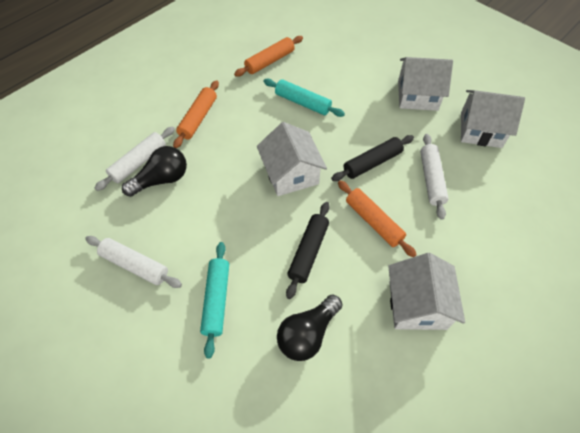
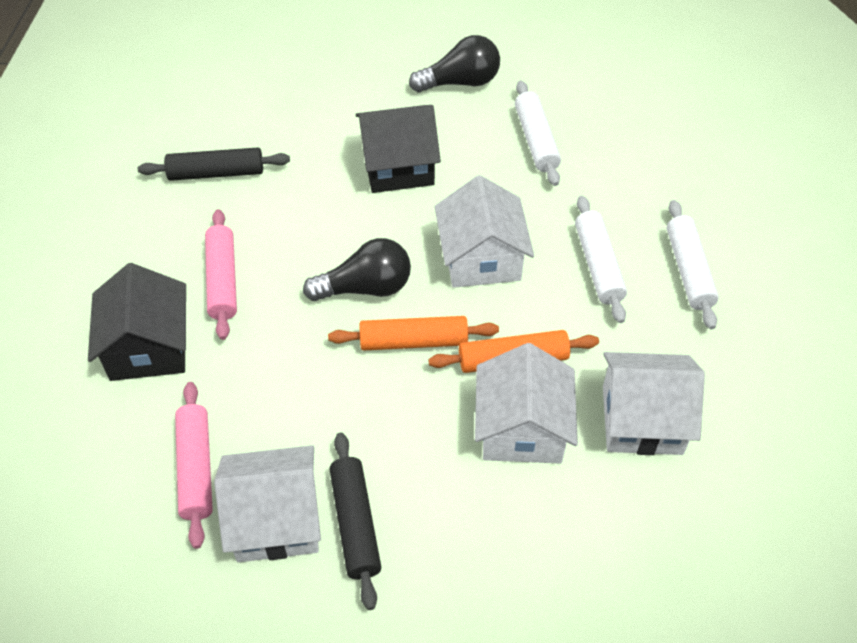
black house: 0 -> 2
orange rolling pin: 3 -> 2
pink rolling pin: 0 -> 2
turquoise rolling pin: 2 -> 0

